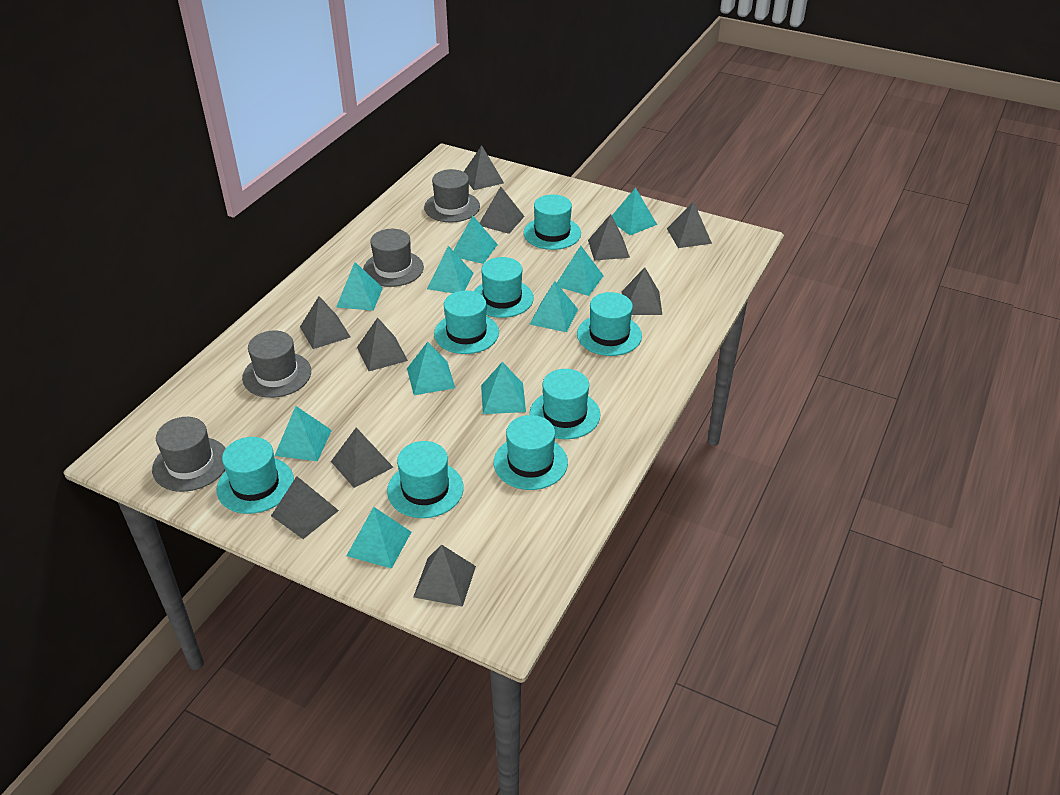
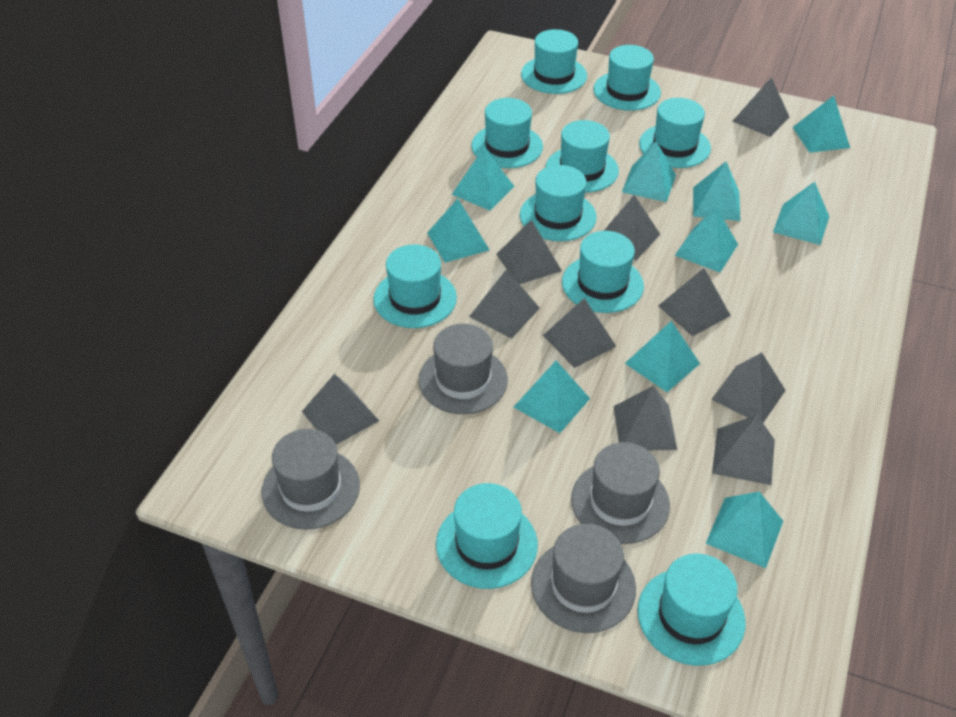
turquoise hat: 8 -> 10

